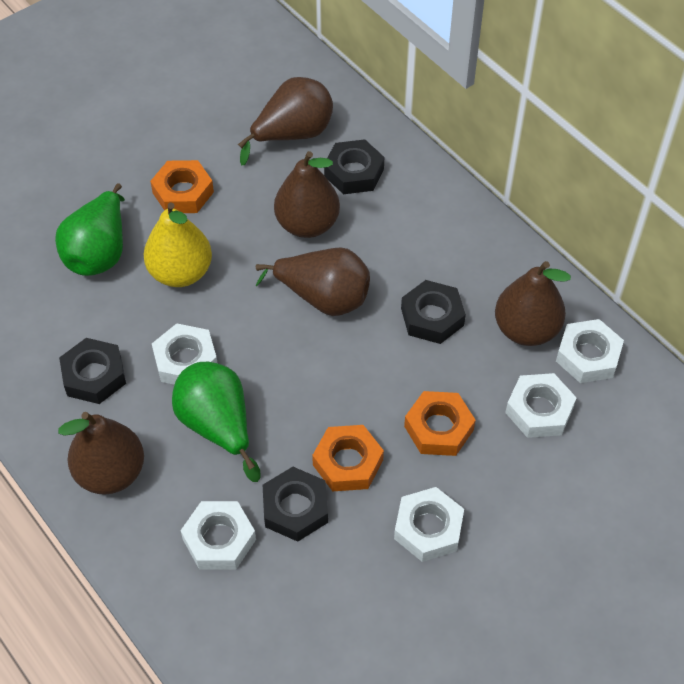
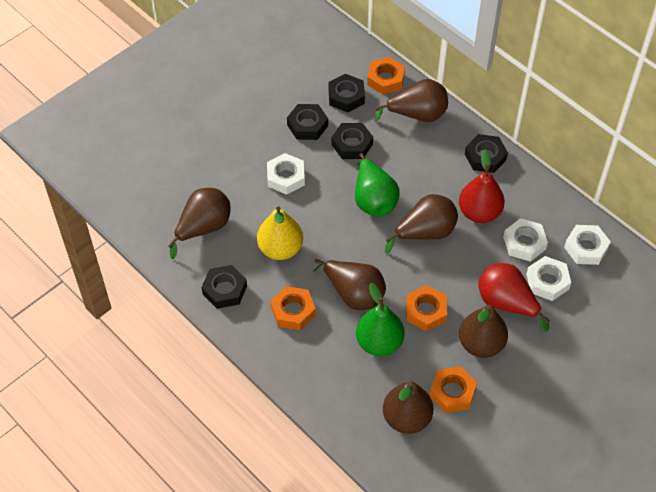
black nut: 4 -> 5
brown pear: 5 -> 6
orange nut: 3 -> 4
red pear: 0 -> 2
white nut: 5 -> 4

